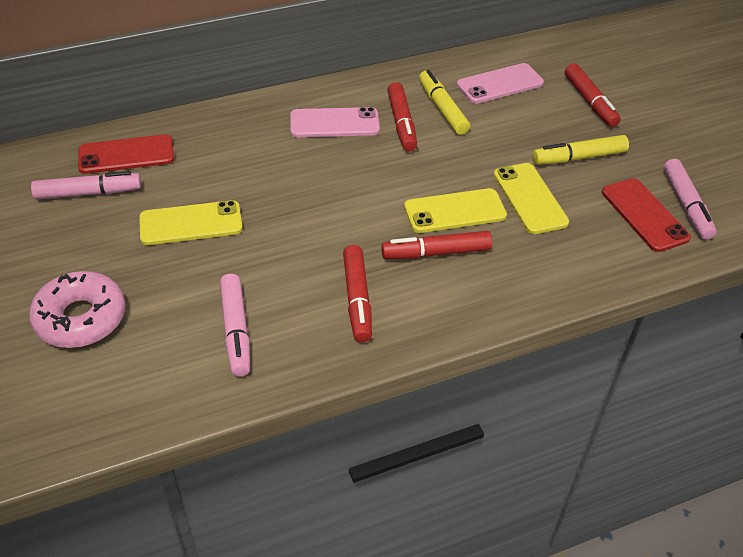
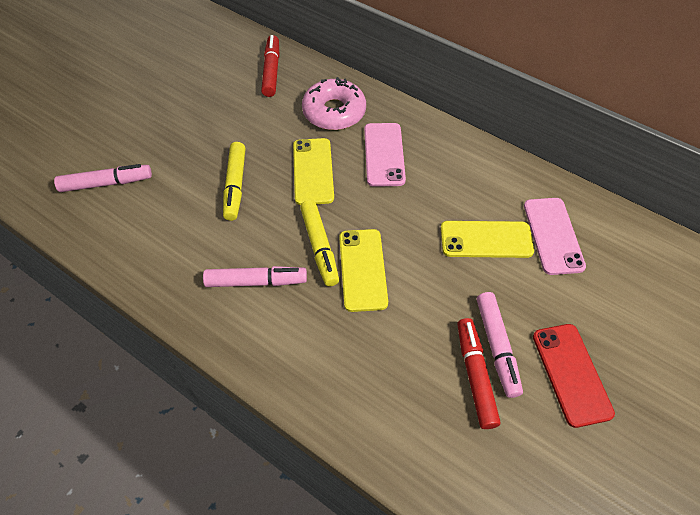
red marker: 4 -> 2
red phone: 2 -> 1

